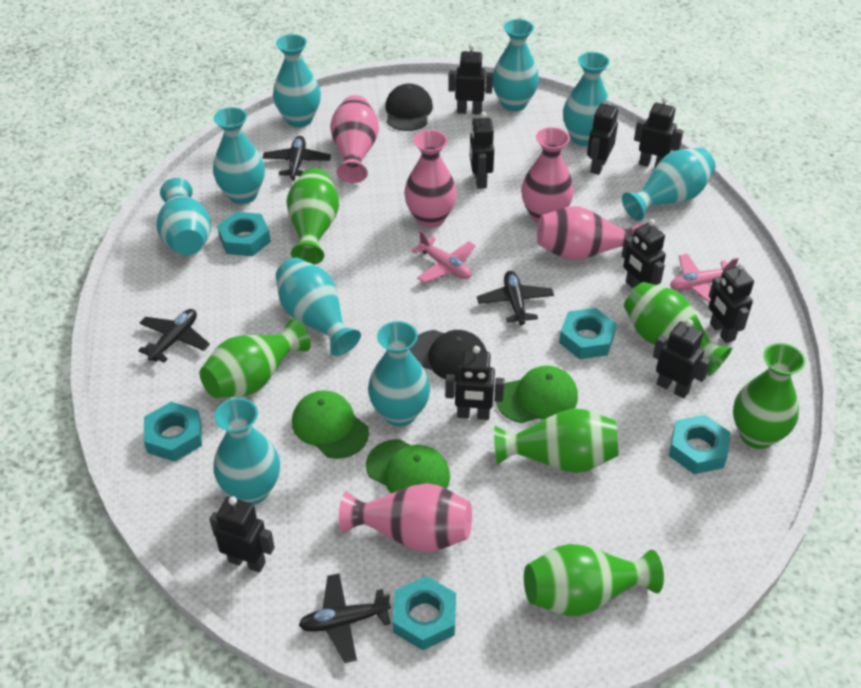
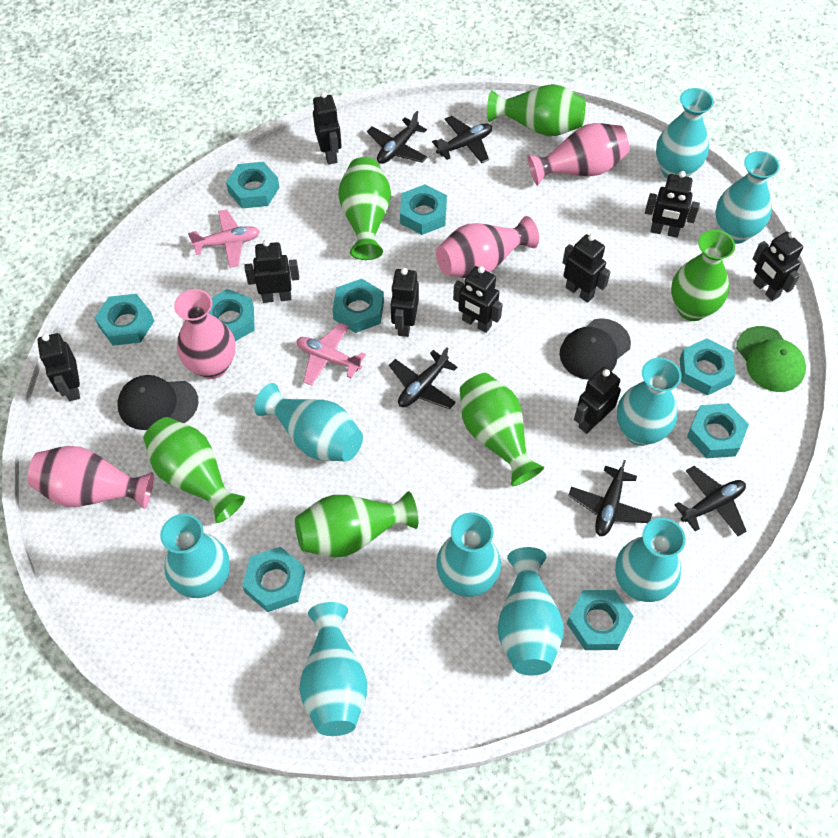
black plane: 4 -> 5
green cap: 3 -> 1
pink vase: 5 -> 4
turquoise nut: 5 -> 9

